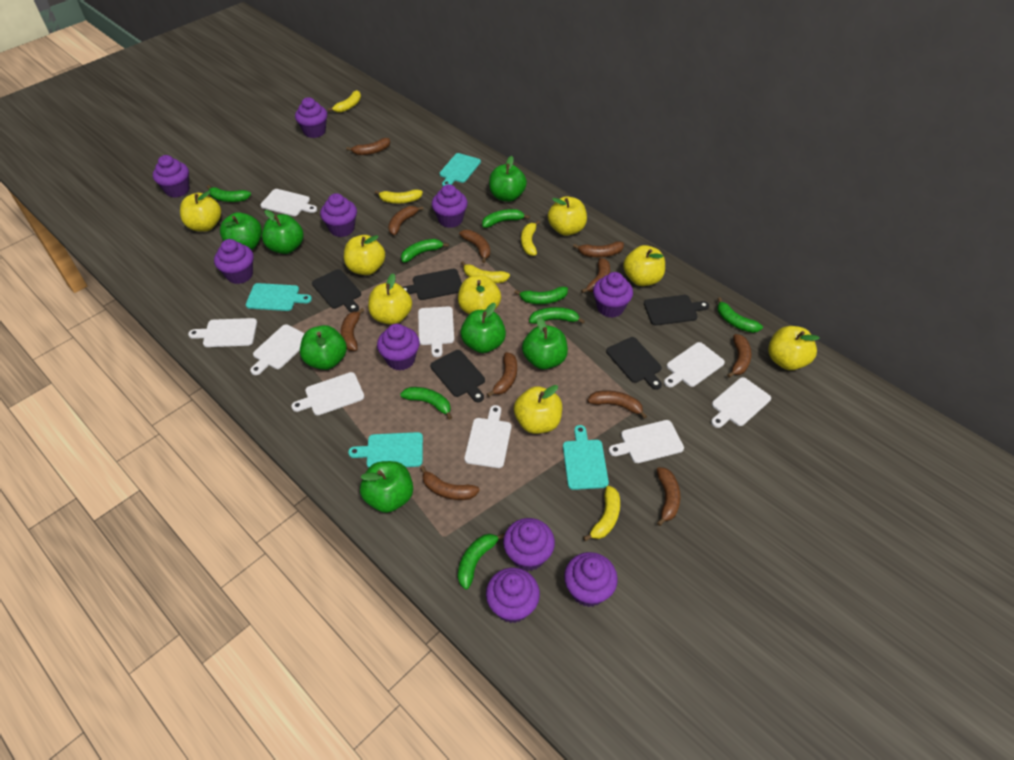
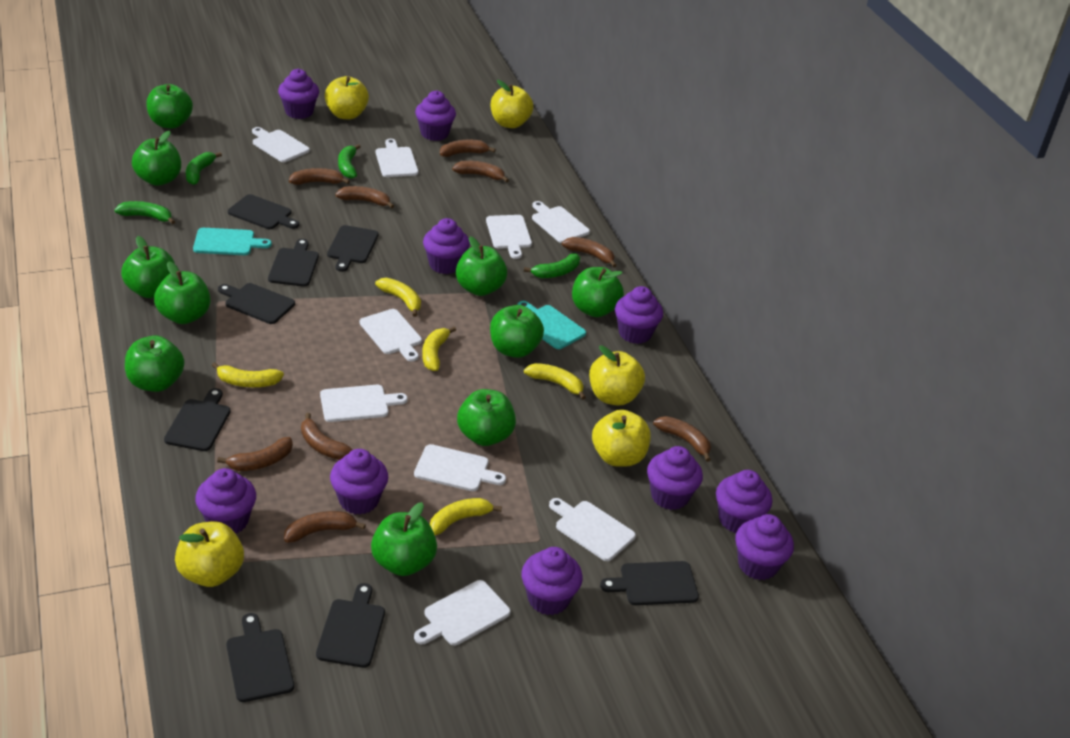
black cutting board: 5 -> 8
brown banana: 11 -> 9
green apple: 7 -> 10
green banana: 8 -> 4
turquoise cutting board: 4 -> 2
yellow apple: 8 -> 5

